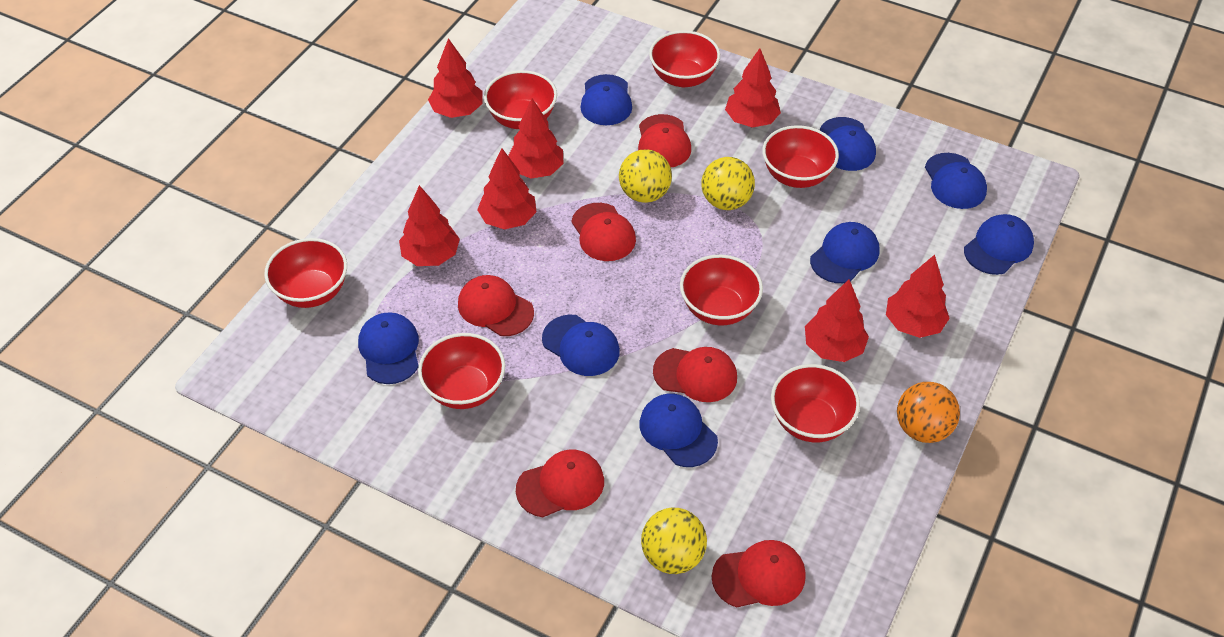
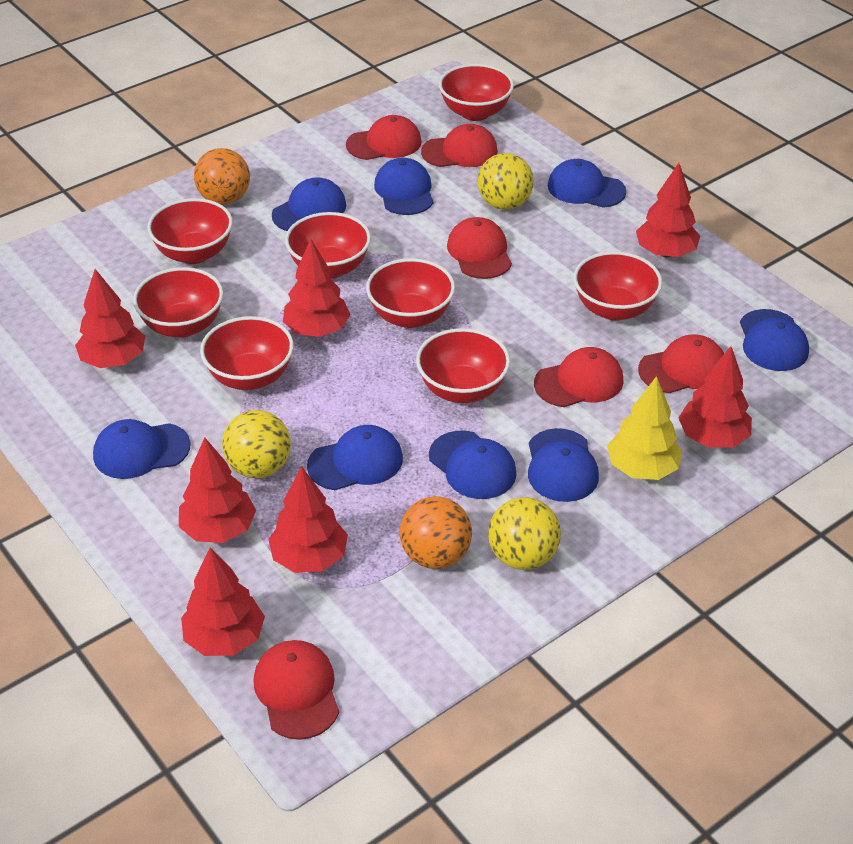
orange ball: 1 -> 2
red bowl: 7 -> 8
yellow tree: 0 -> 1

